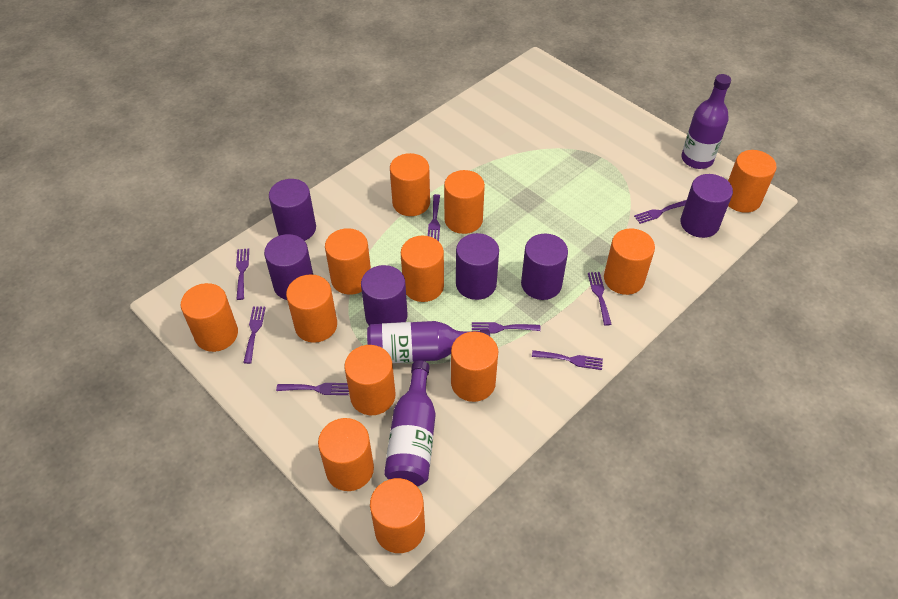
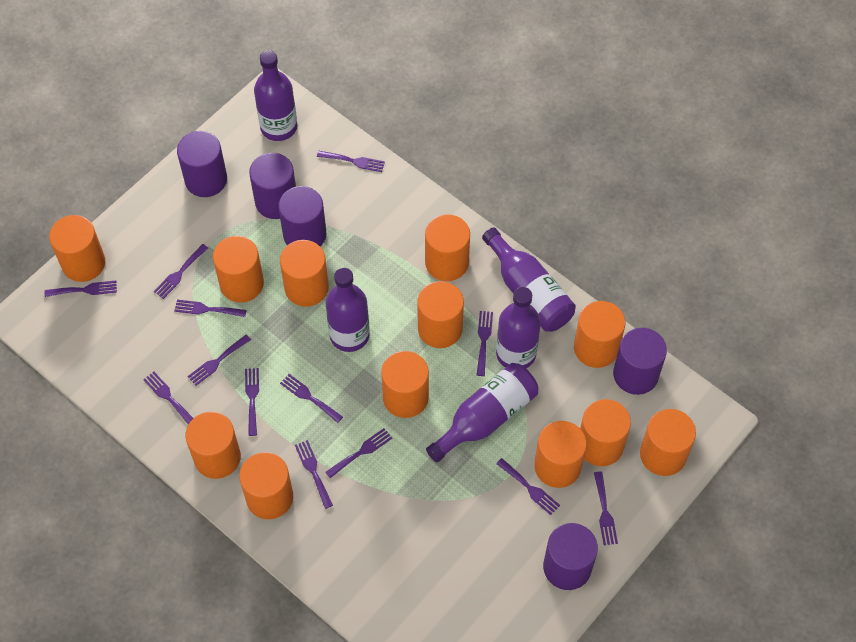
purple bottle: 3 -> 5
purple cylinder: 6 -> 5
purple fork: 8 -> 13

